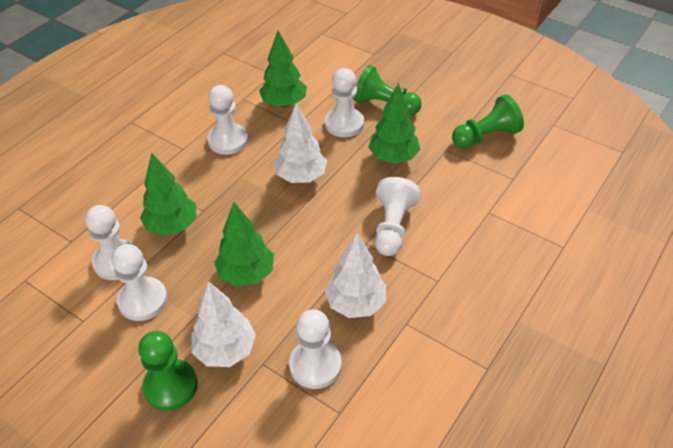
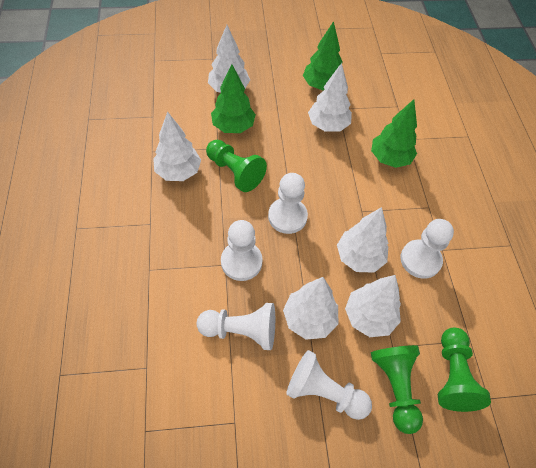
green tree: 4 -> 3
white pawn: 6 -> 5
white tree: 3 -> 6

